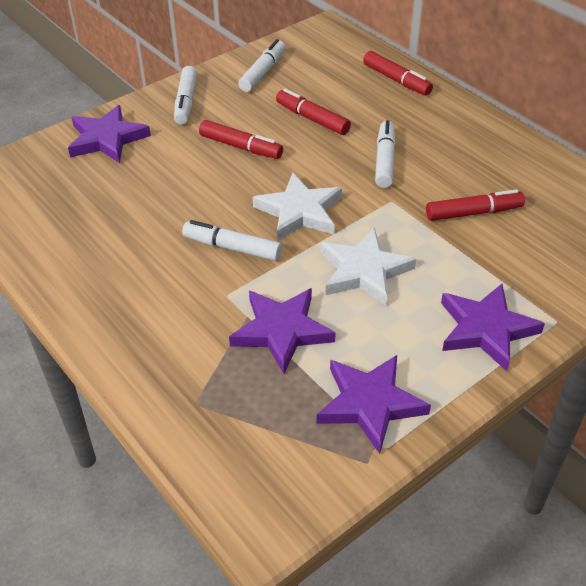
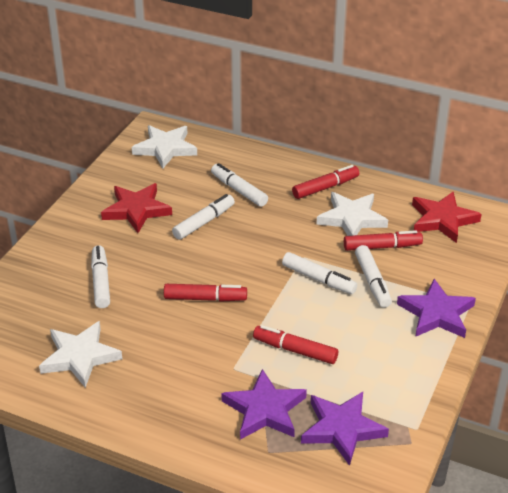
purple star: 4 -> 3
red star: 0 -> 2
white marker: 4 -> 5
white star: 2 -> 3

